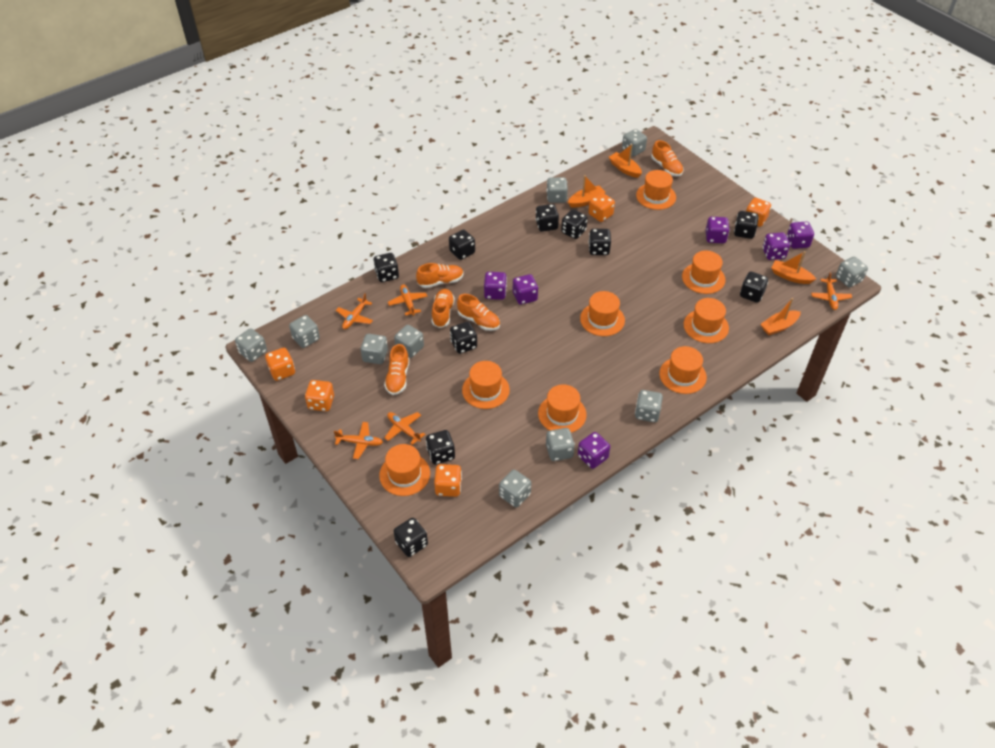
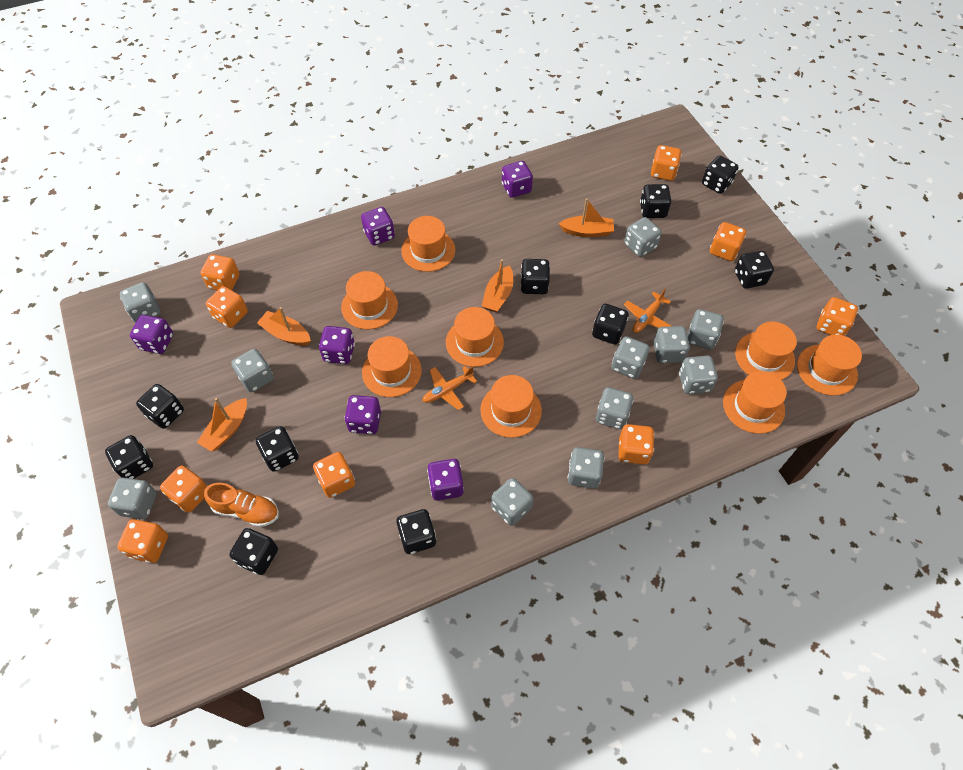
grey dice: 10 -> 11
orange dice: 5 -> 9
orange plane: 5 -> 2
orange shoe: 5 -> 1

